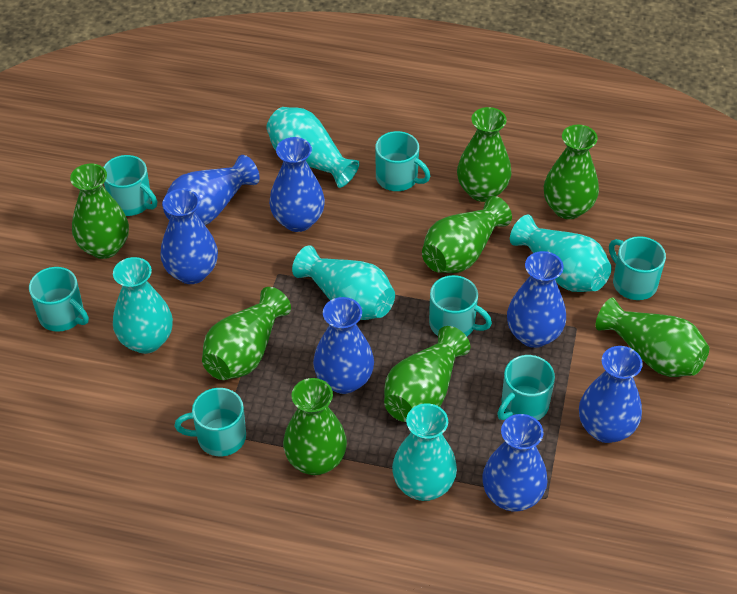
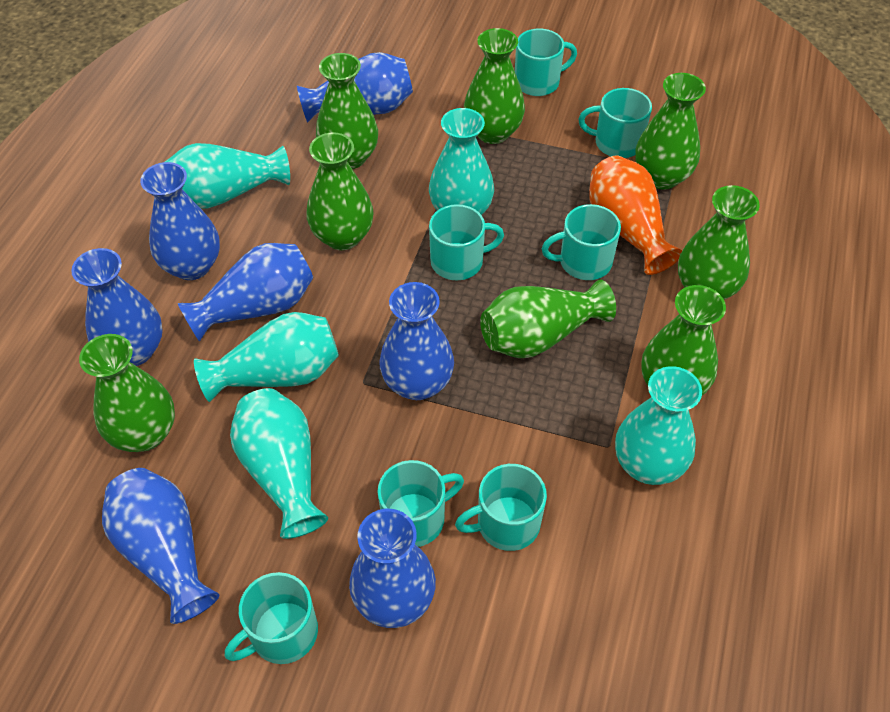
orange vase: 0 -> 1

